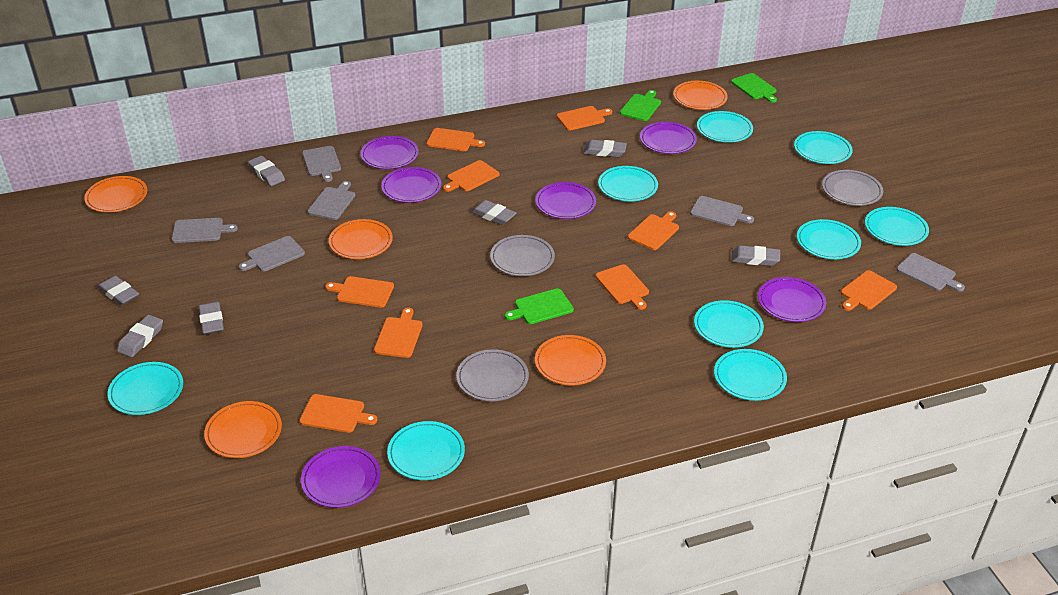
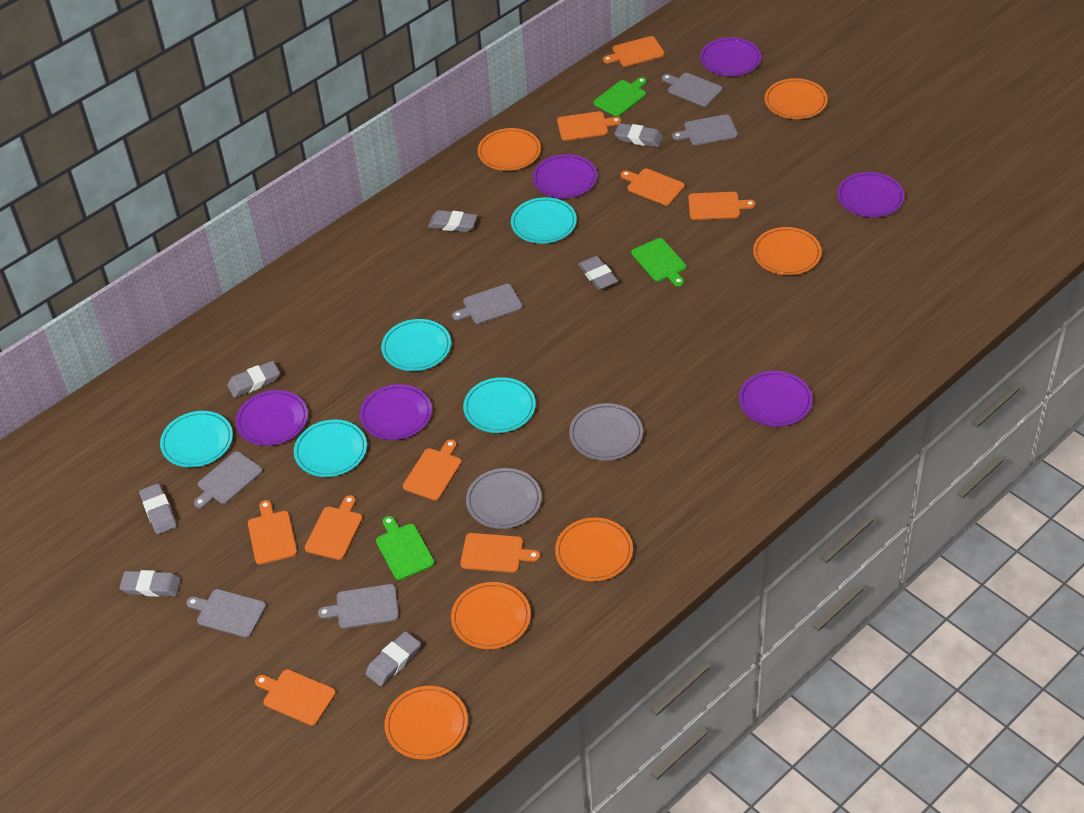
grey plate: 3 -> 2
orange plate: 5 -> 6
turquoise plate: 9 -> 5

